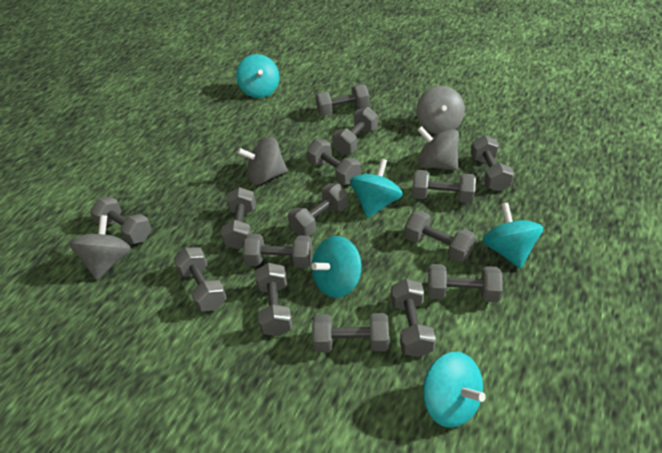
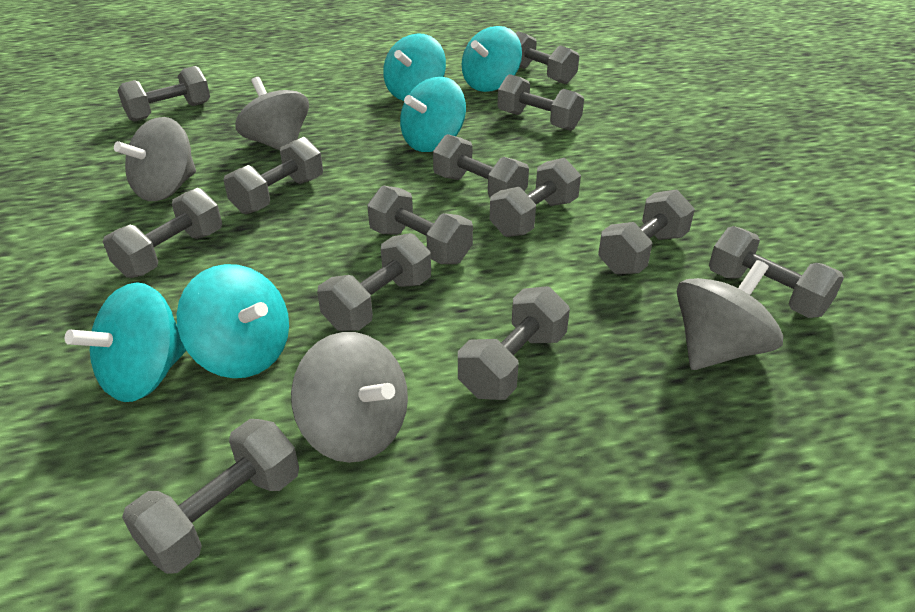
grey dumbbell: 15 -> 13

